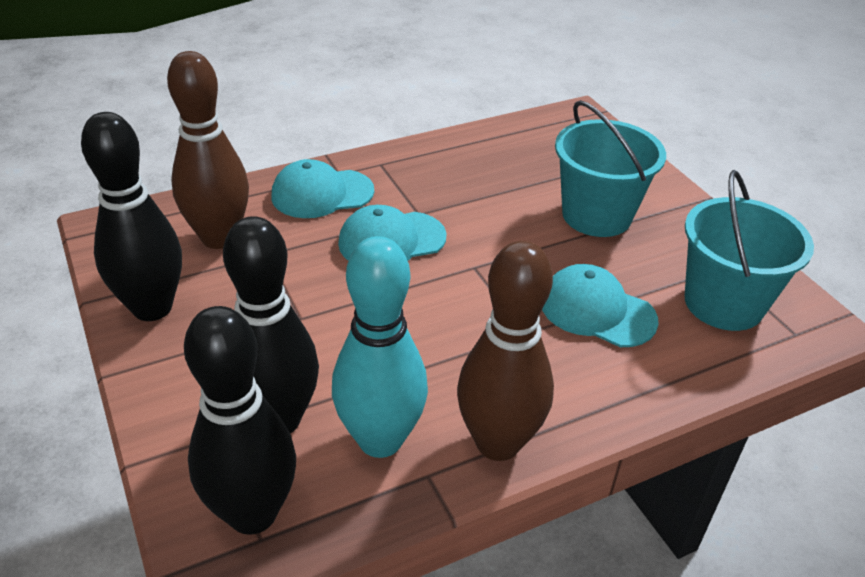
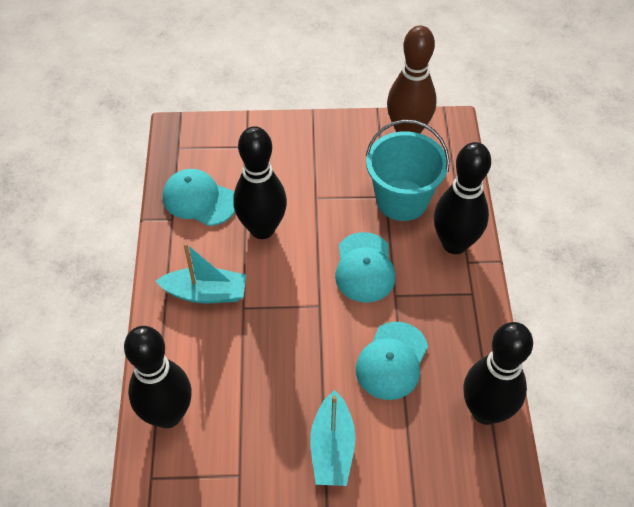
black bowling pin: 3 -> 4
brown bowling pin: 2 -> 1
turquoise boat: 0 -> 2
turquoise bowling pin: 1 -> 0
turquoise bucket: 2 -> 1

